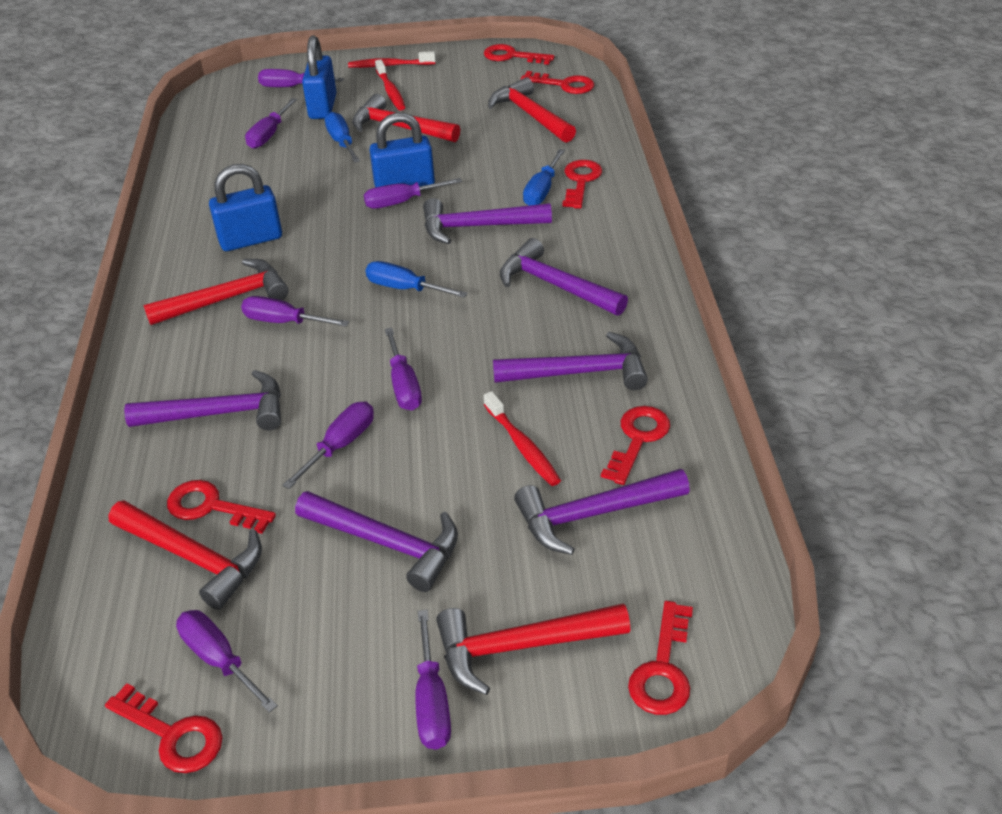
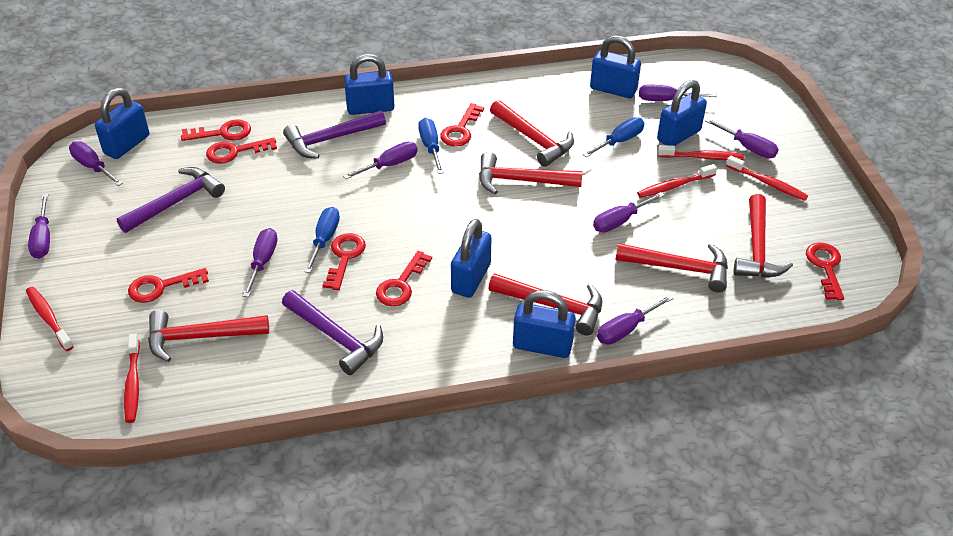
blue padlock: 3 -> 6
purple hammer: 6 -> 3
red hammer: 5 -> 6
red toothbrush: 3 -> 5

